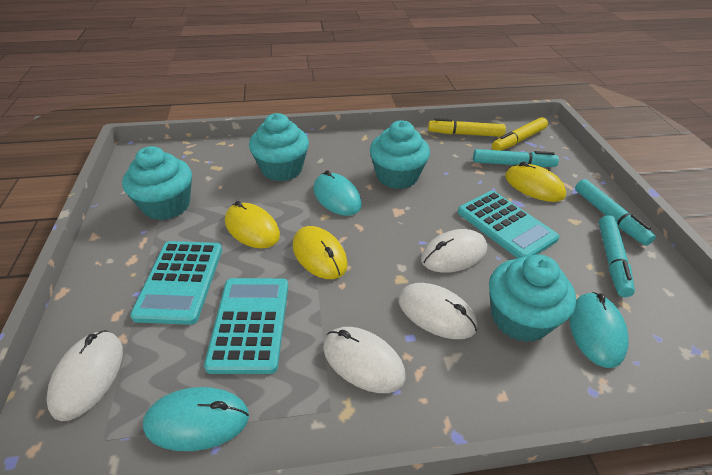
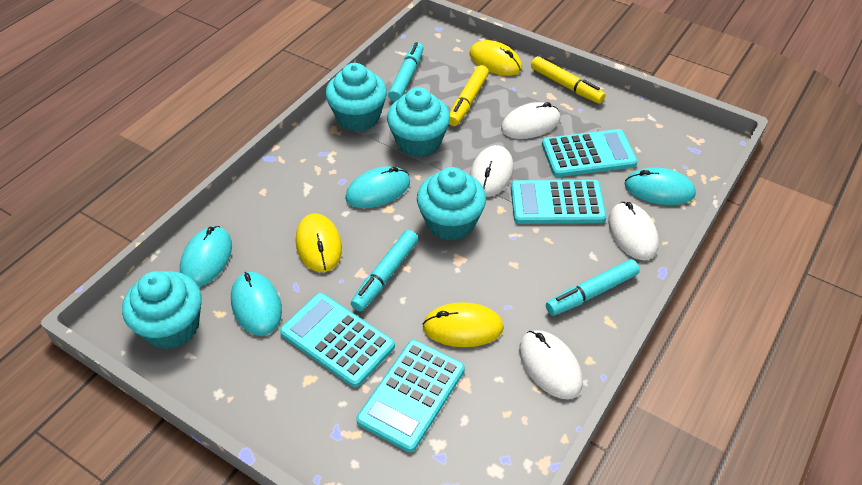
turquoise calculator: 3 -> 4
turquoise mouse: 3 -> 4

